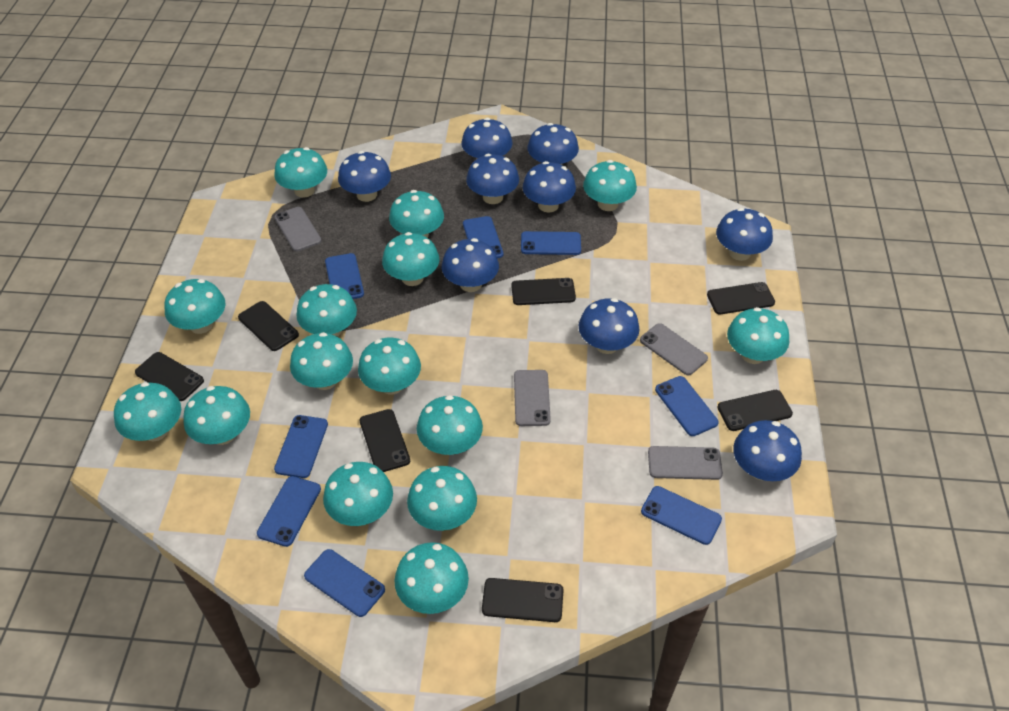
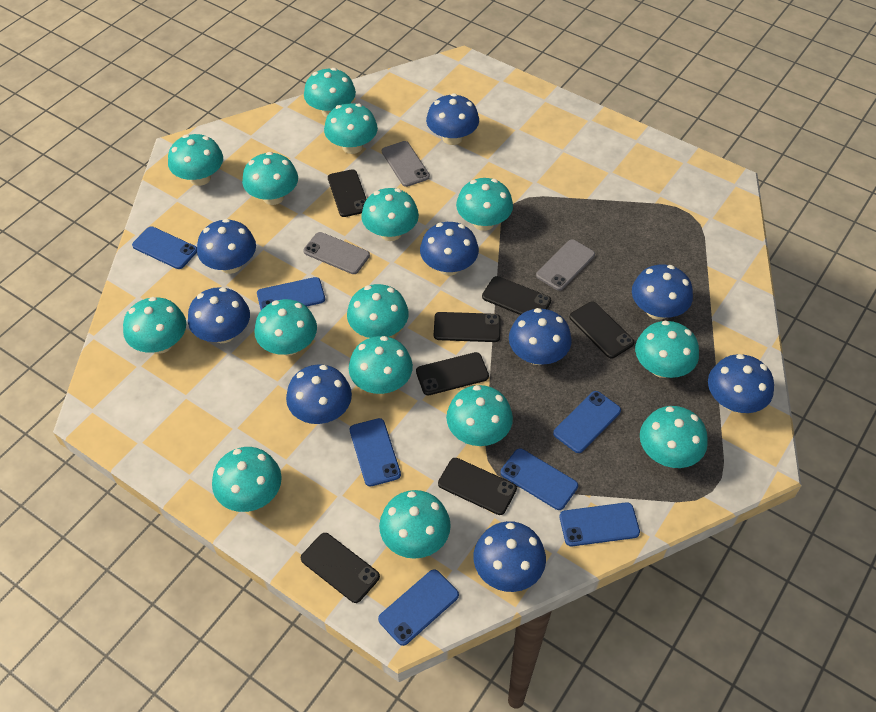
blue phone: 8 -> 7
grey phone: 4 -> 3

